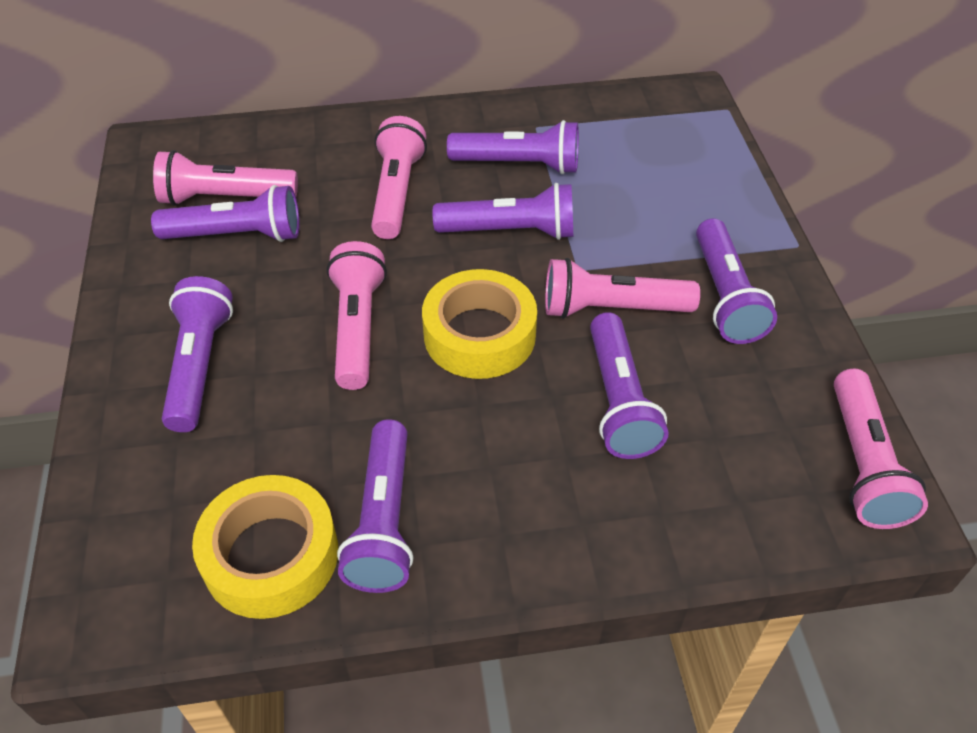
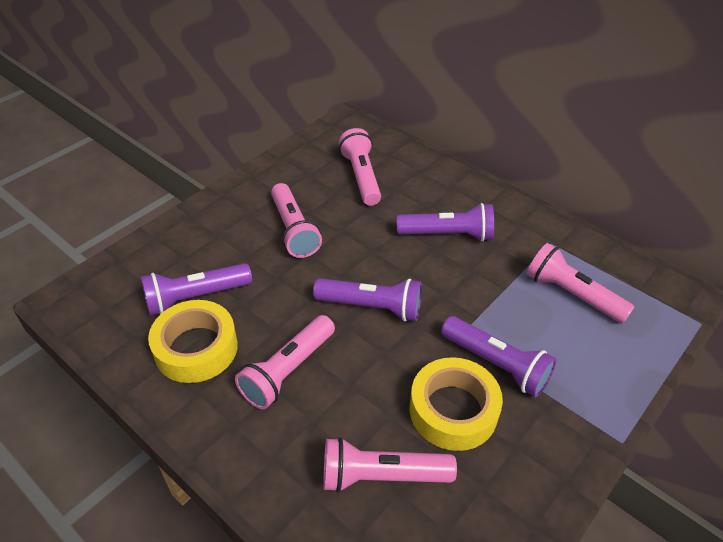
purple flashlight: 7 -> 4

